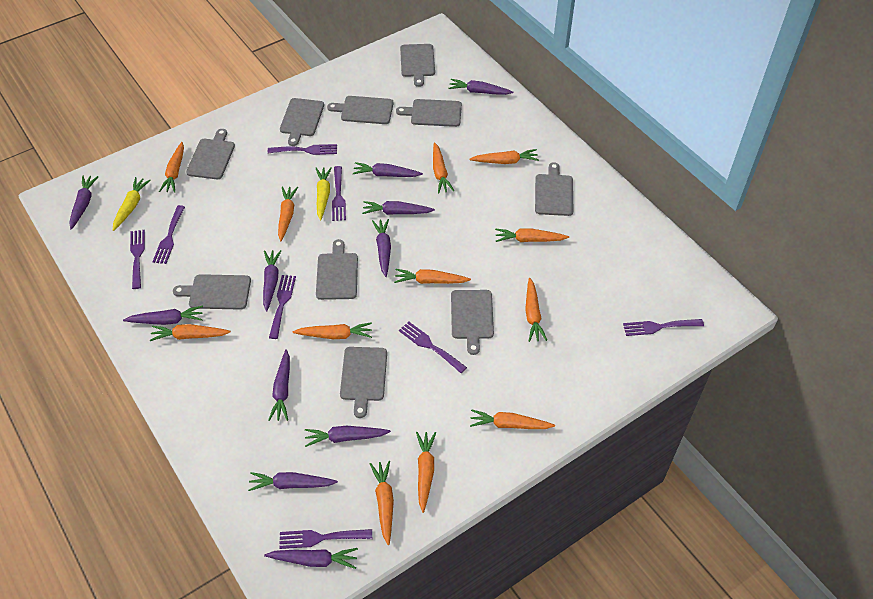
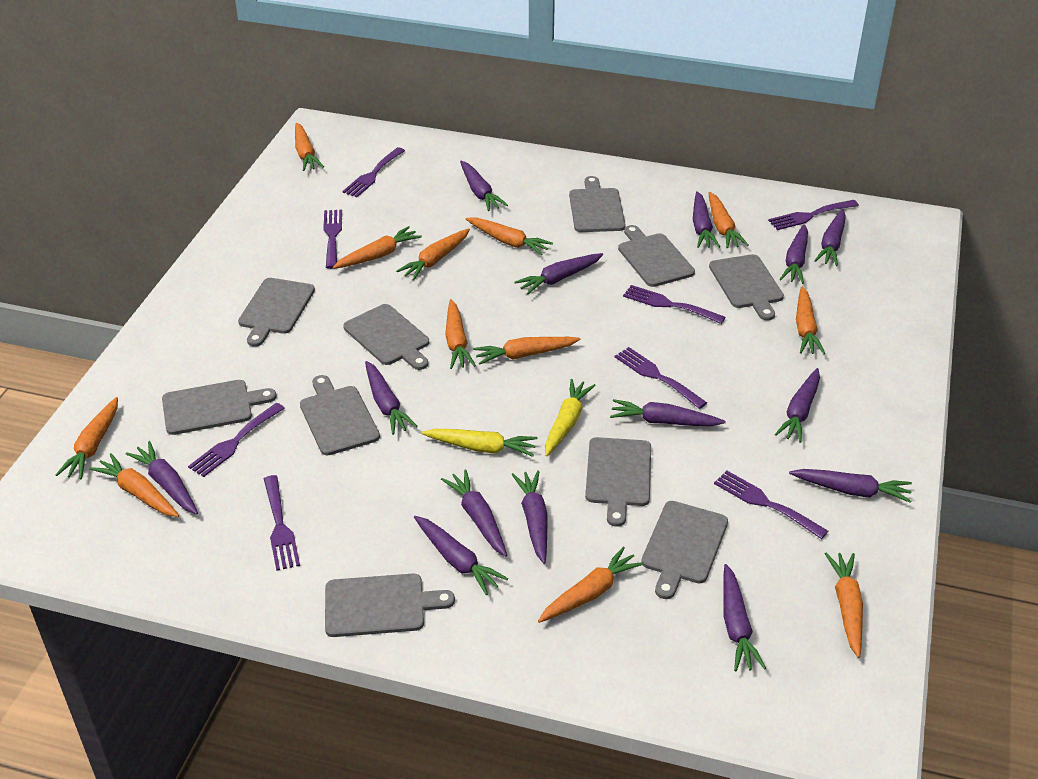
purple carrot: 11 -> 14

